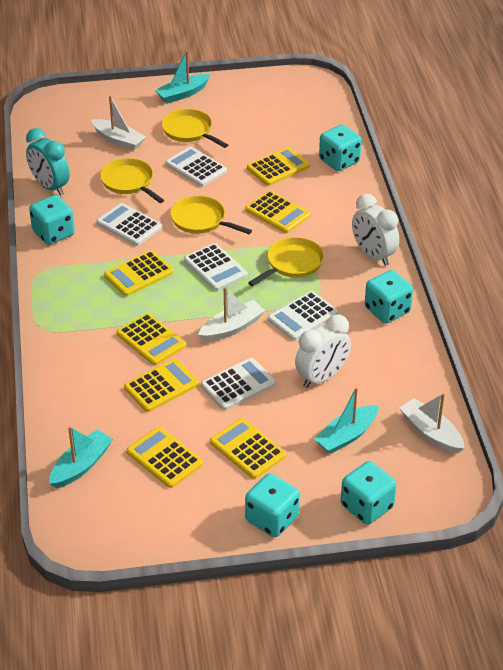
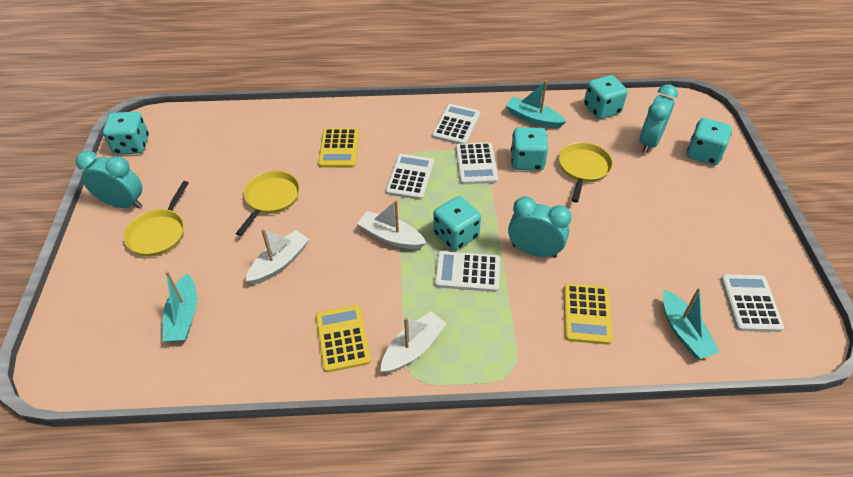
turquoise clock: 1 -> 3
white clock: 2 -> 0
yellow calculator: 7 -> 3
yellow pan: 4 -> 3

